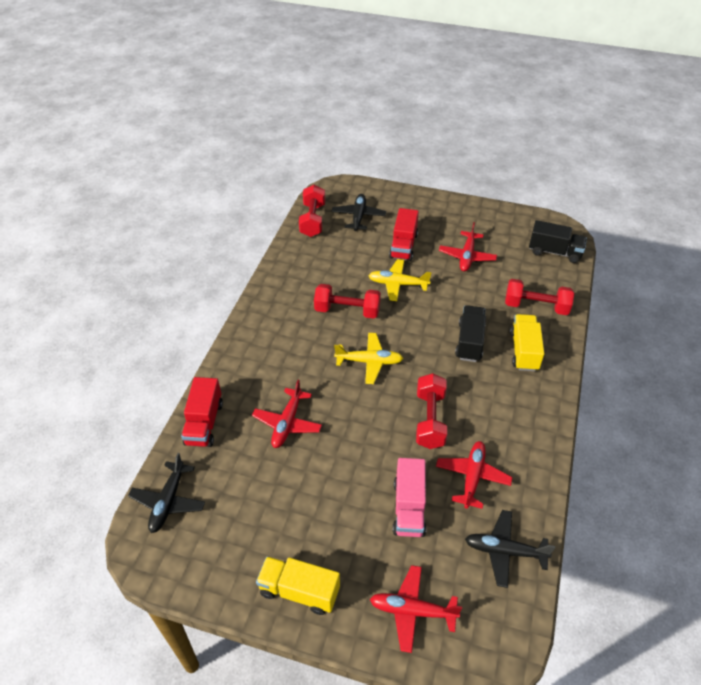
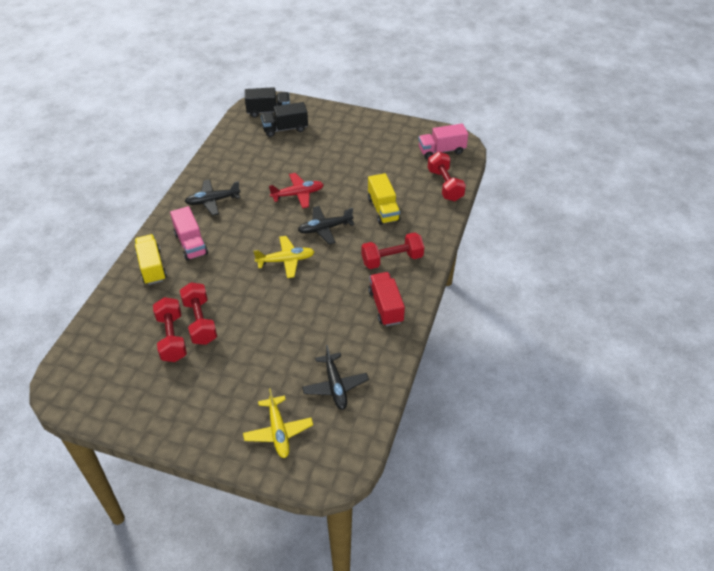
pink truck: 1 -> 2
red plane: 4 -> 1
red truck: 2 -> 1

